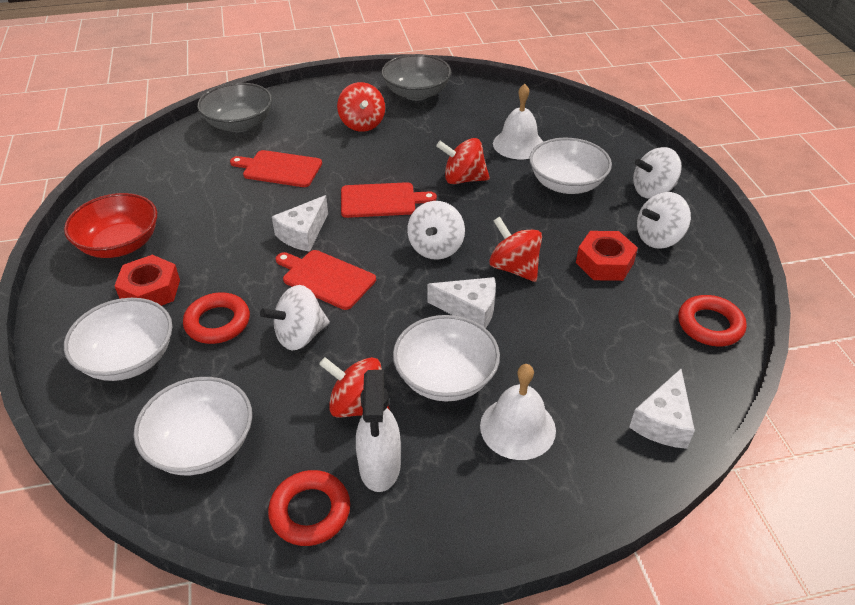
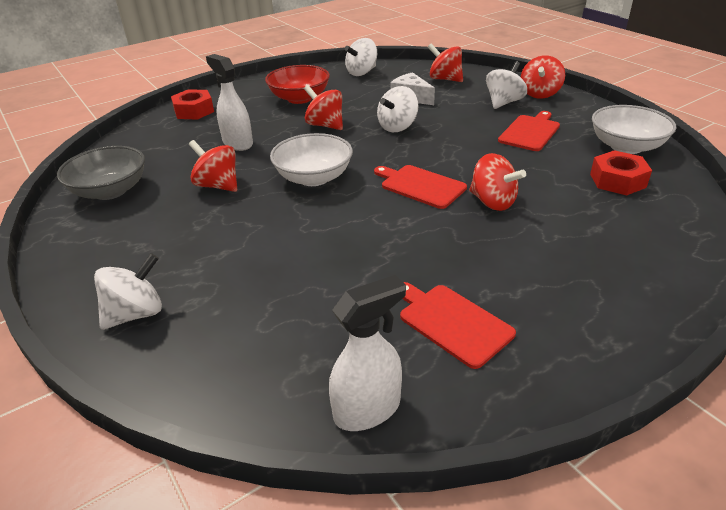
grey bowl: 2 -> 1
red ring: 3 -> 0
red spinning top: 4 -> 5
white bell: 2 -> 0
white bowl: 4 -> 2
white cheese: 3 -> 1
white spray bottle: 1 -> 2

